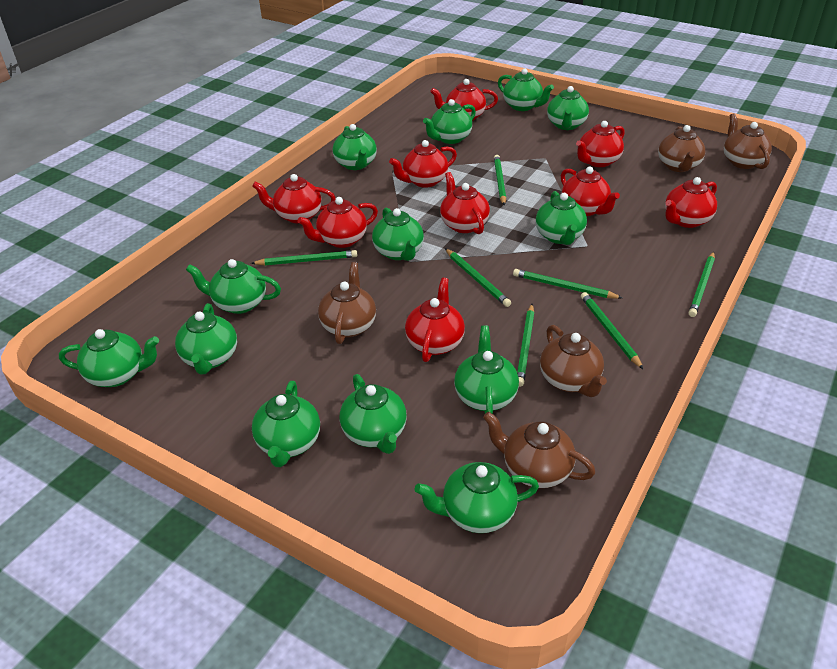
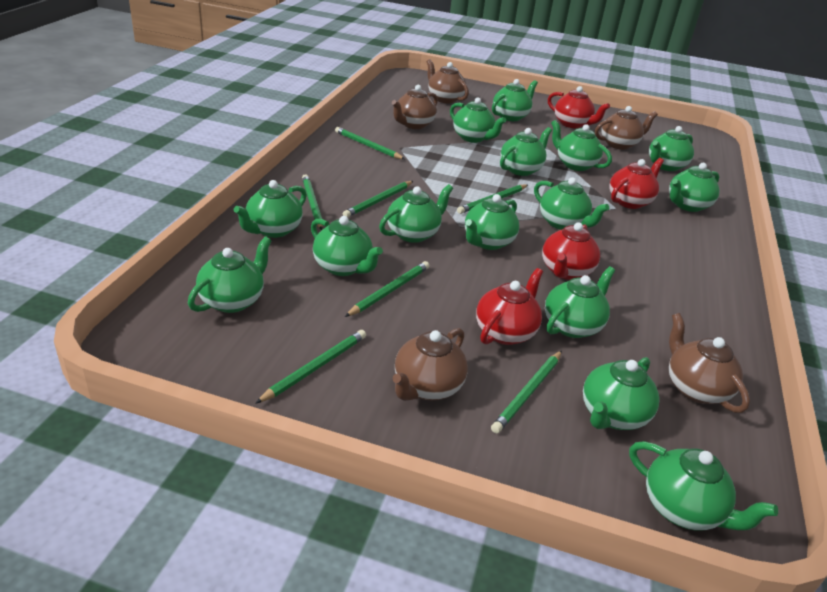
green teapot: 13 -> 15
red teapot: 9 -> 4

